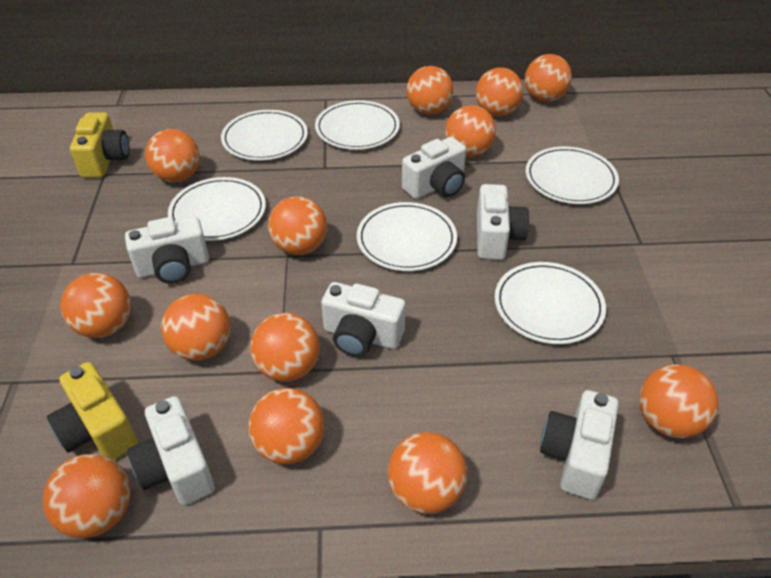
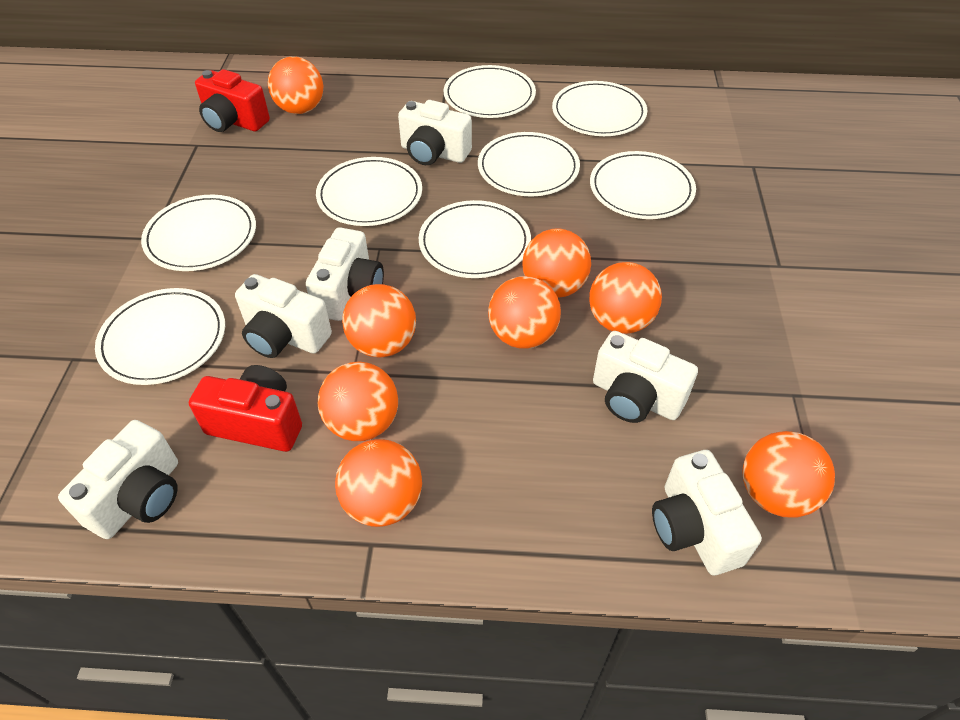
orange ball: 13 -> 8
red camera: 0 -> 2
white plate: 6 -> 8
yellow camera: 2 -> 0

